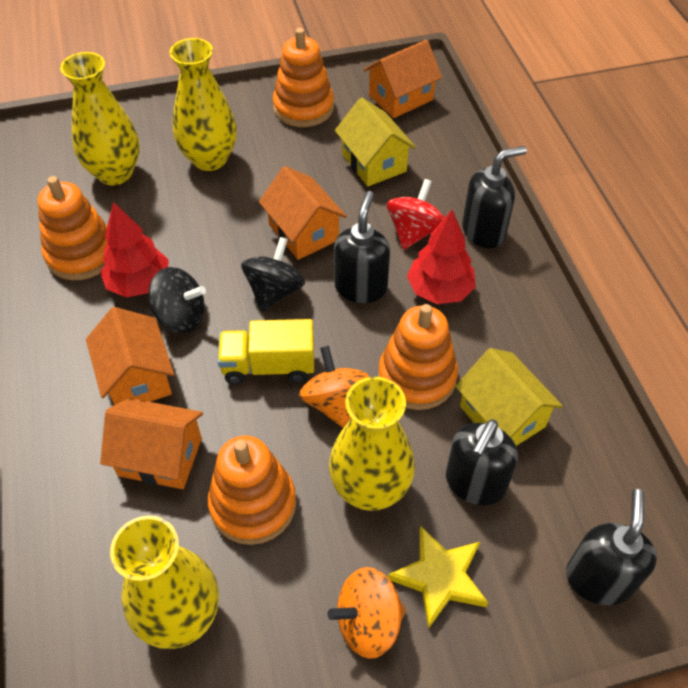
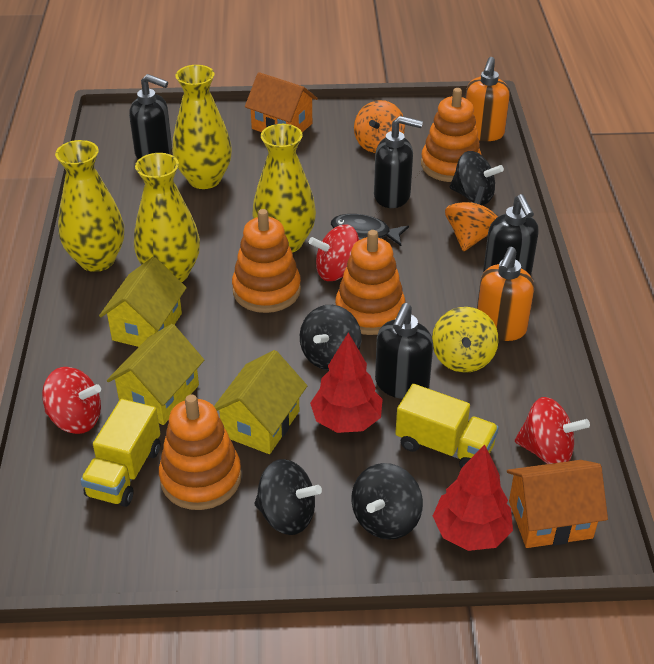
black fish: 0 -> 1
black spinning top: 2 -> 4
orange house: 4 -> 2
orange soap dispenser: 0 -> 2
red spinning top: 1 -> 3
yellow house: 2 -> 3
yellow spinning top: 0 -> 1
yellow star: 1 -> 0
yellow truck: 1 -> 2

